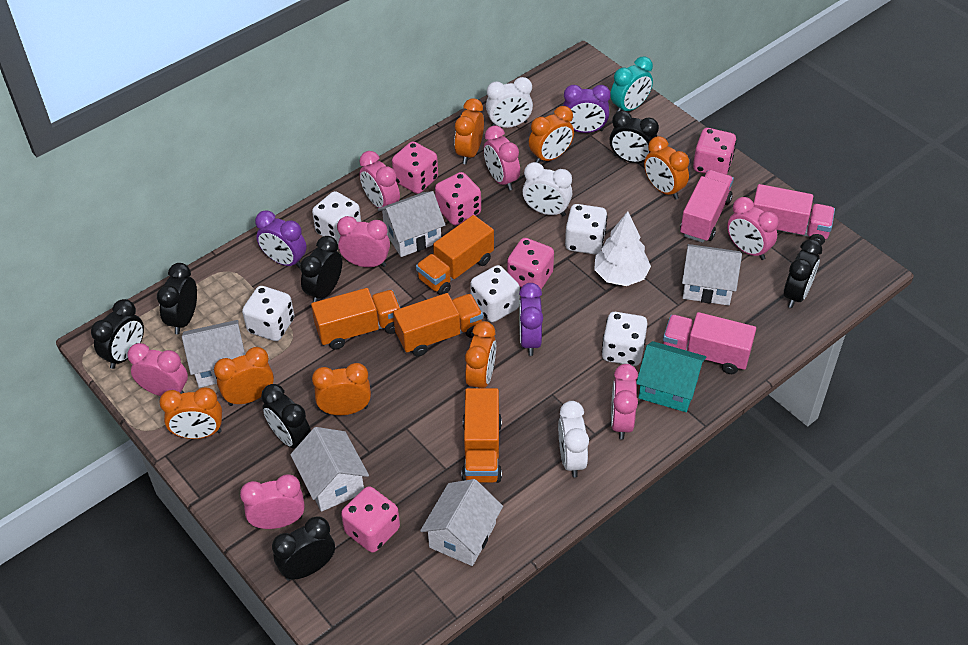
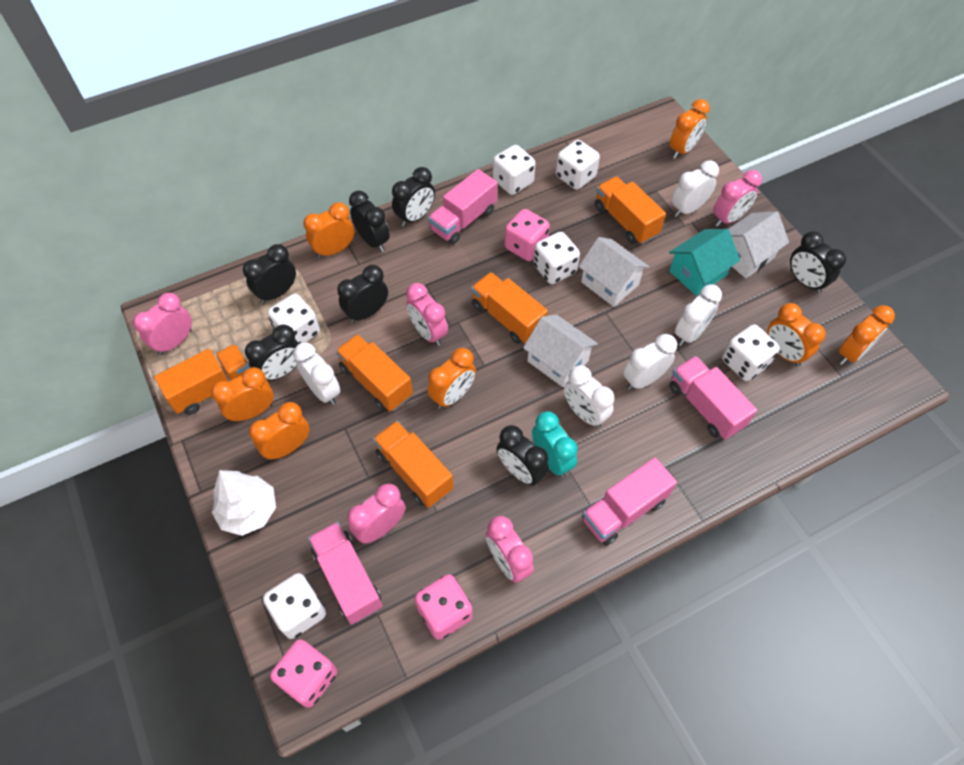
orange truck: 4 -> 5
pink clock: 7 -> 5
pink dice: 5 -> 3
pink truck: 3 -> 4
purple clock: 3 -> 0
white clock: 3 -> 5
white dice: 5 -> 6
white house: 5 -> 3

